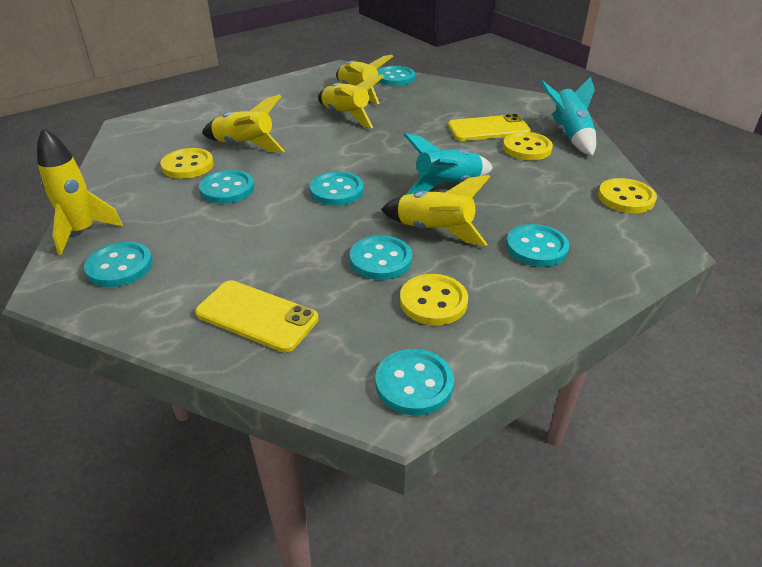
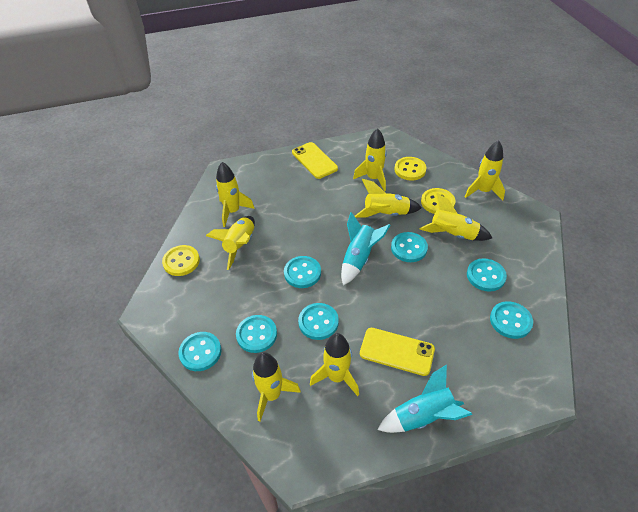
yellow button: 4 -> 3
yellow rocket: 5 -> 8

